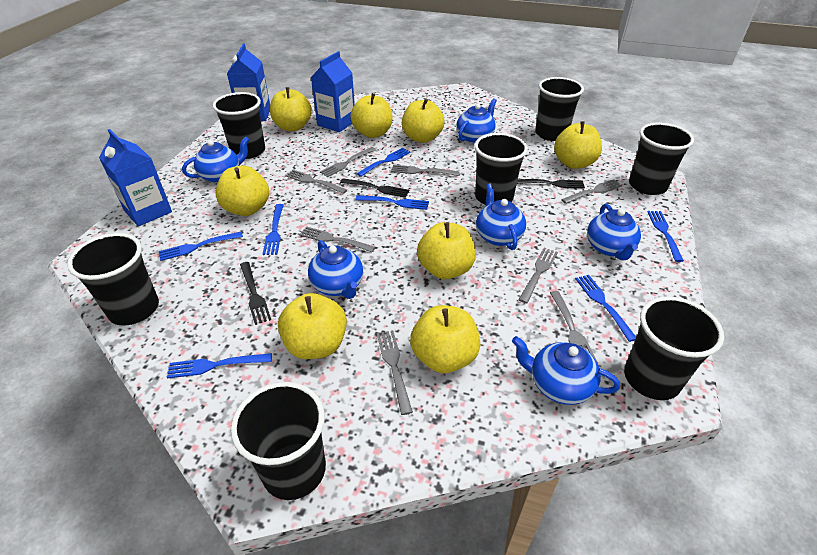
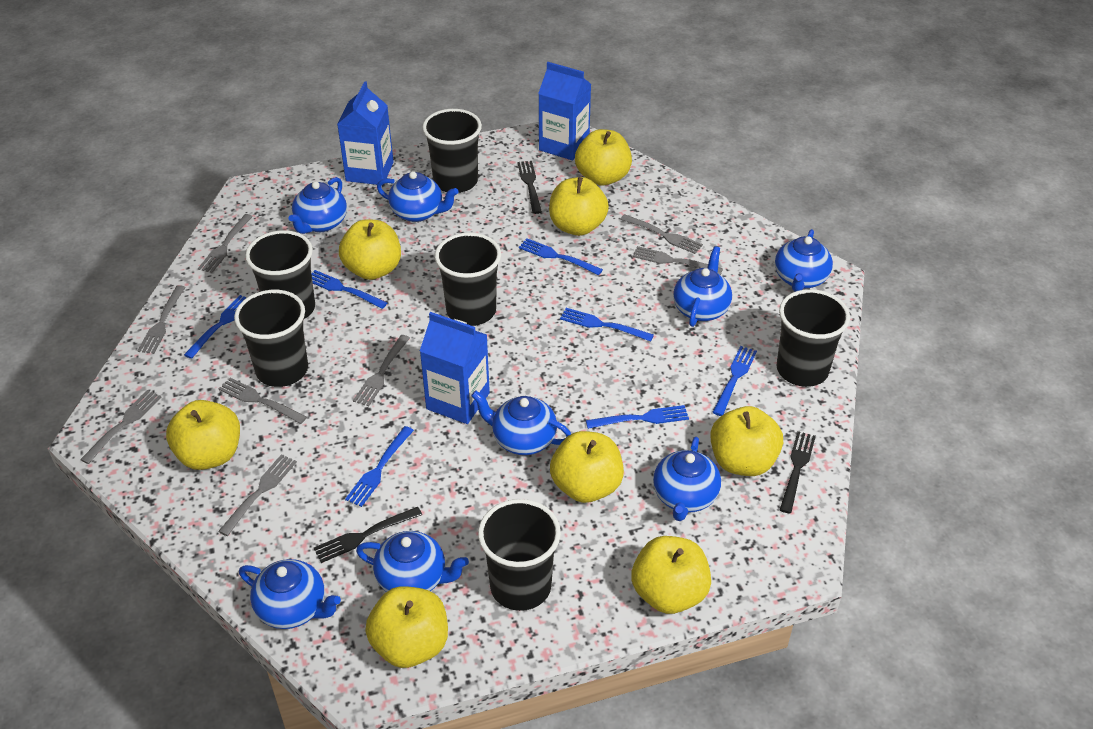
black cup: 7 -> 6
blue teapot: 6 -> 8

